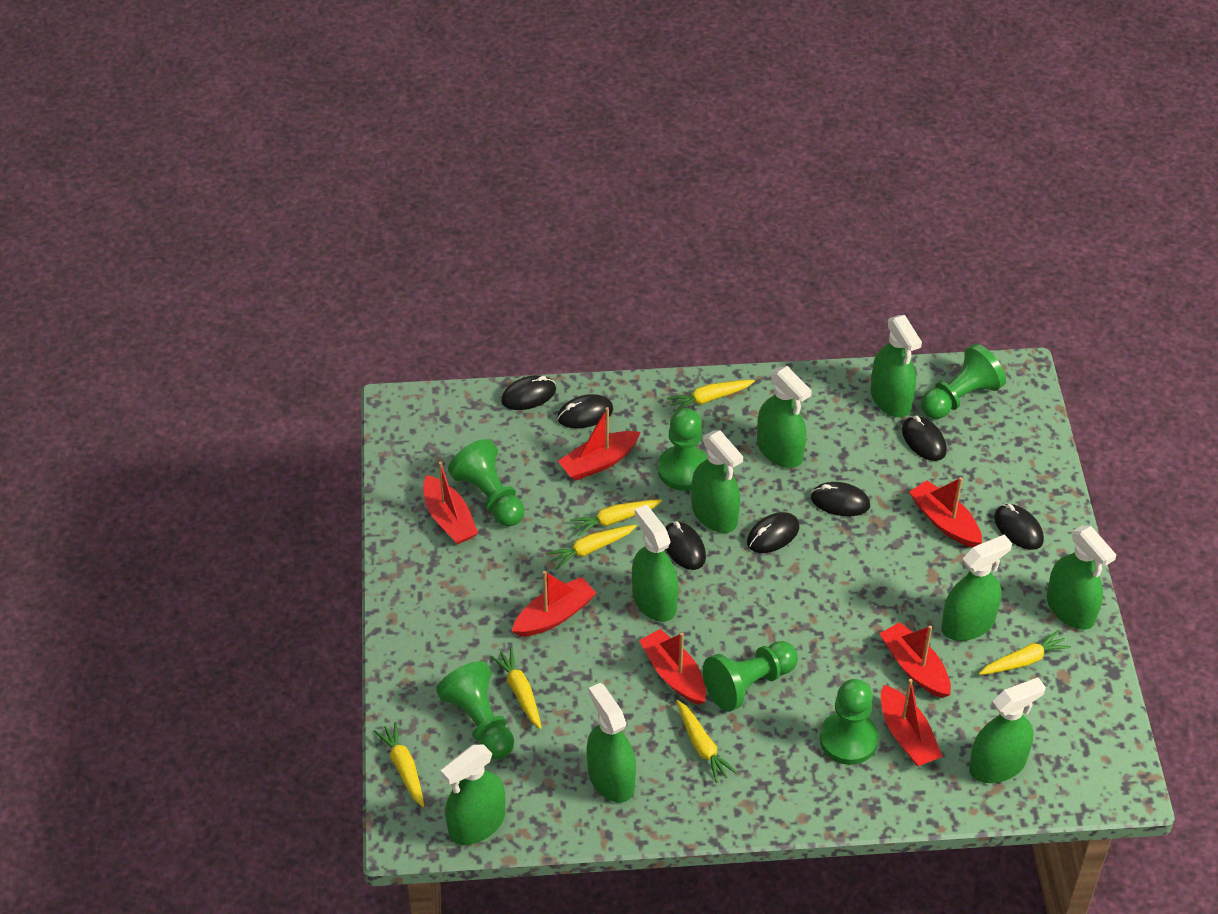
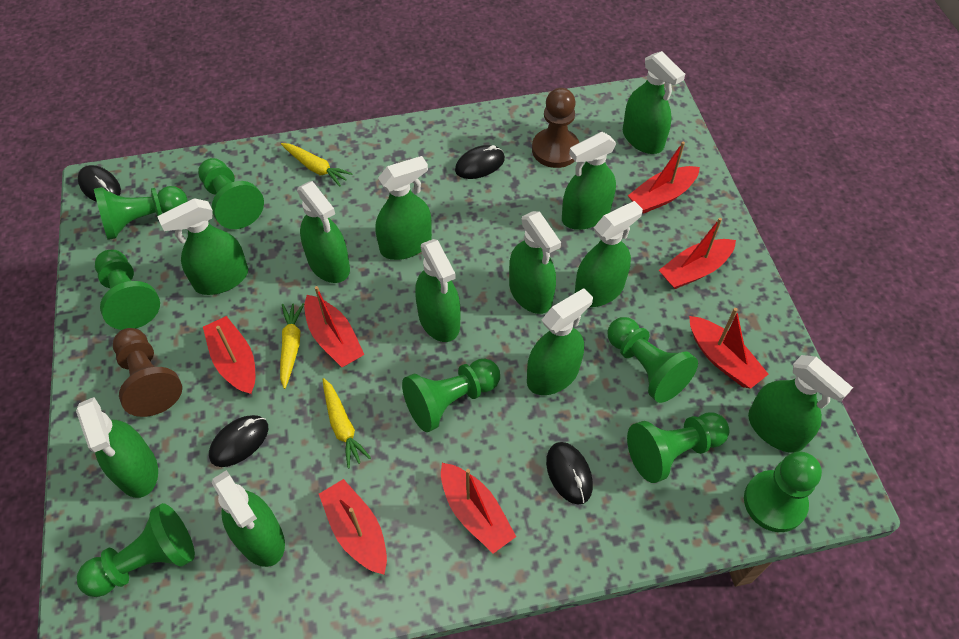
black mouse: 7 -> 4
brown pawn: 0 -> 2
green pawn: 6 -> 8
green spray bottle: 9 -> 12
yellow carrot: 7 -> 3

